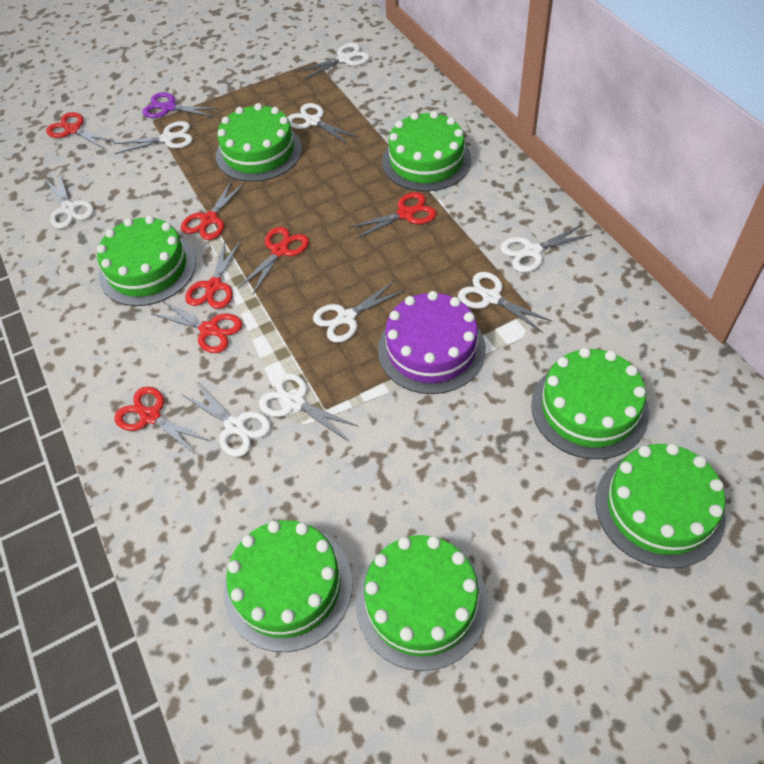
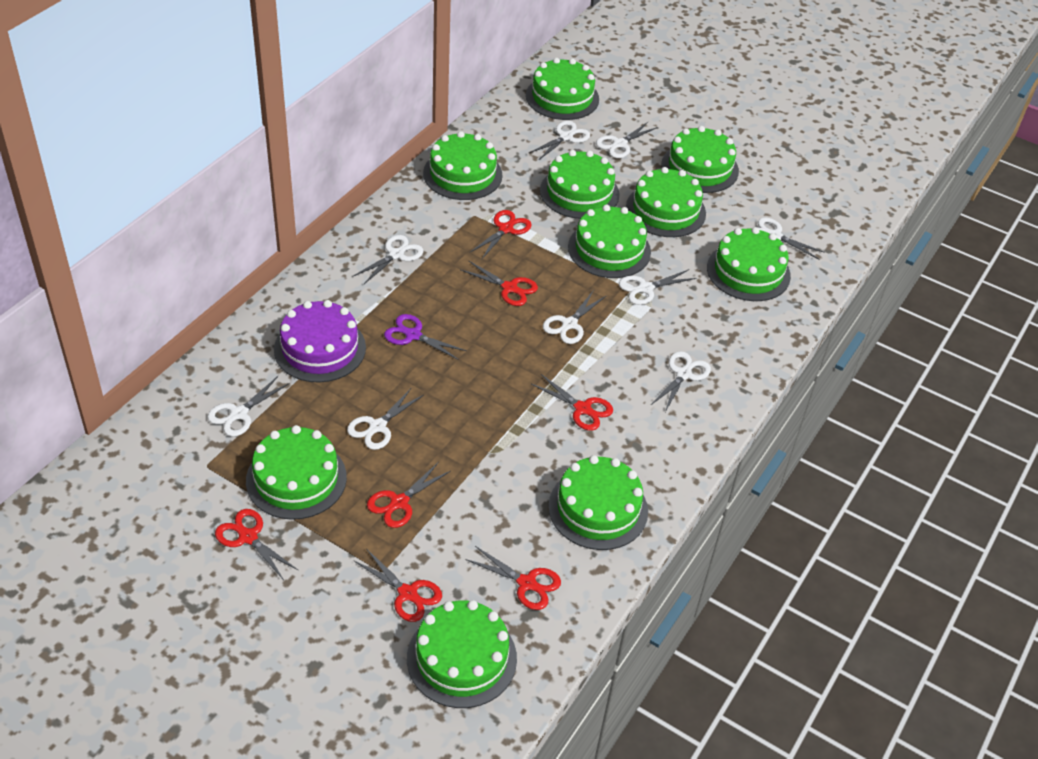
green cake: 7 -> 10

